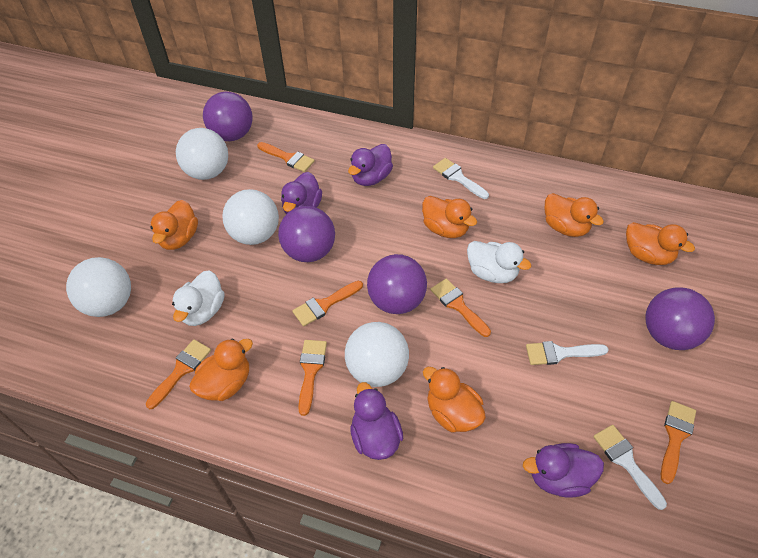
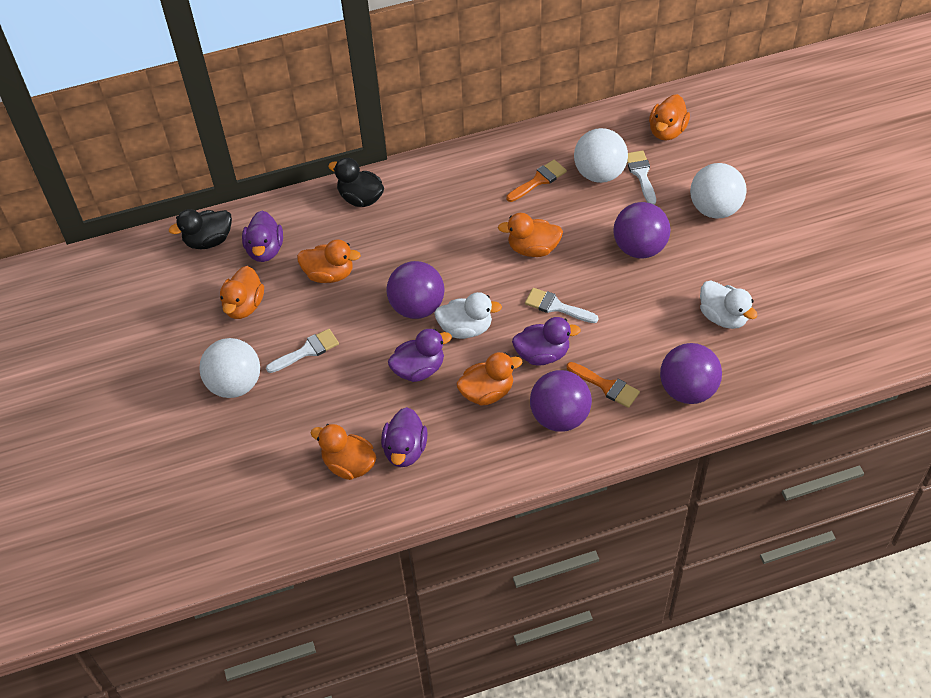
black duck: 0 -> 2
orange brush: 6 -> 2
white ball: 4 -> 3

